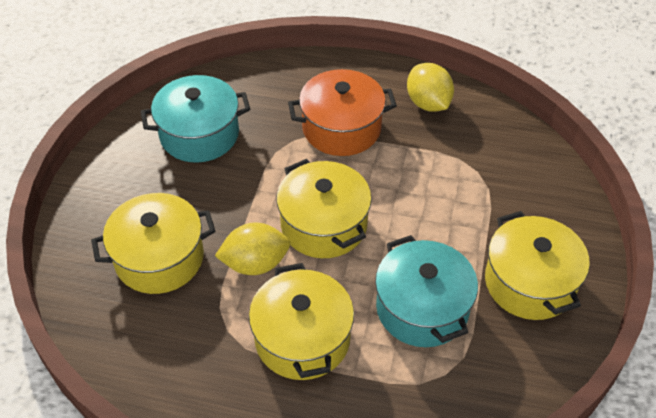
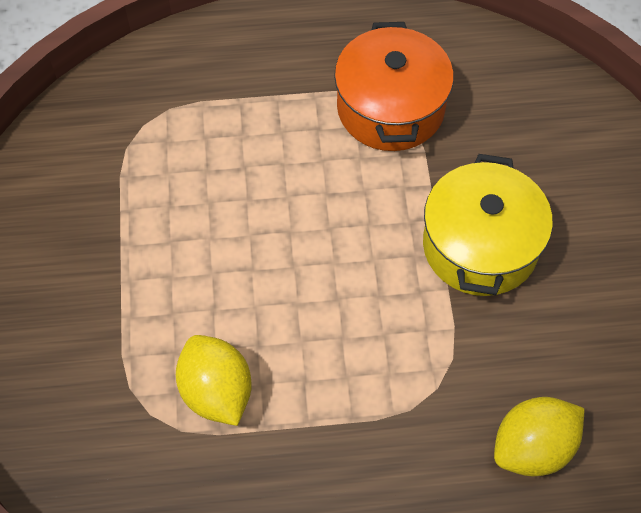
turquoise pot: 2 -> 0
yellow pot: 4 -> 1

